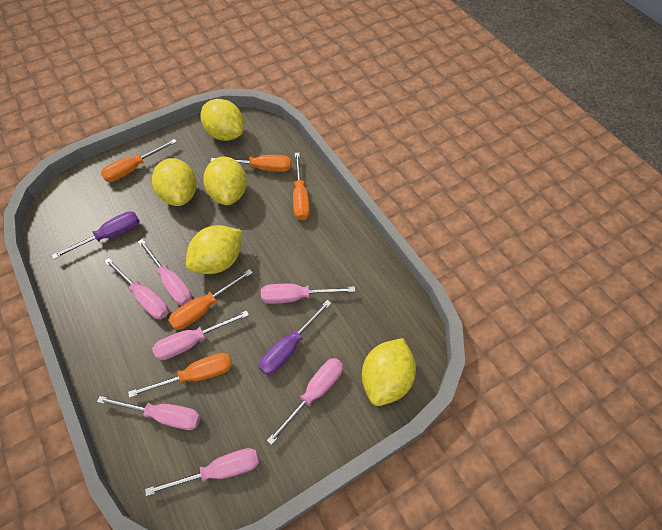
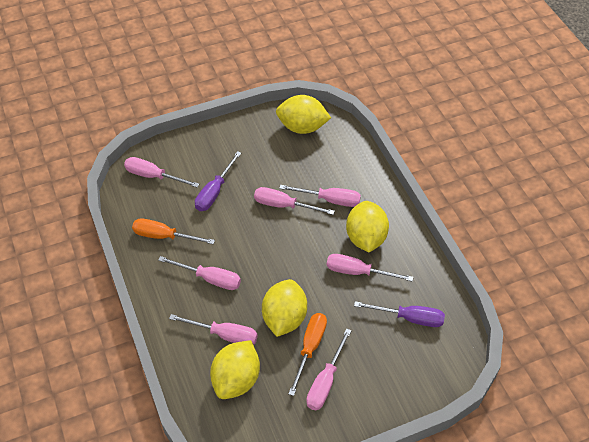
orange screwdriver: 5 -> 2
yellow lemon: 5 -> 4

